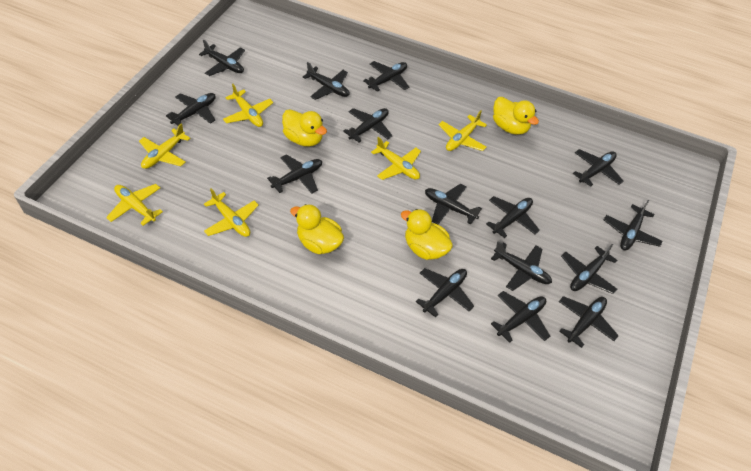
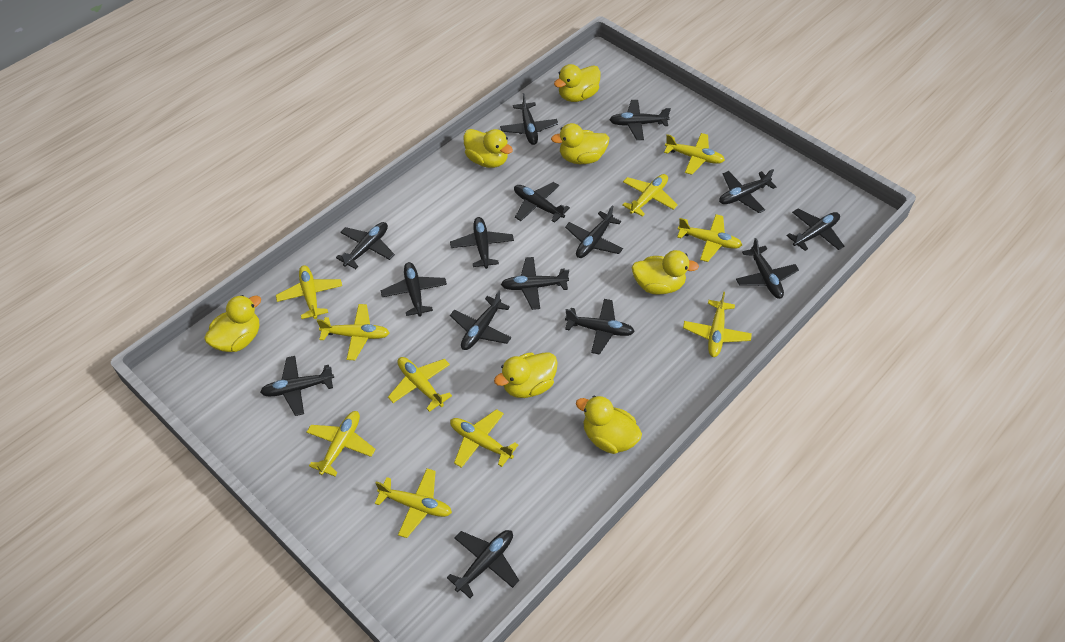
yellow duck: 4 -> 7
yellow plane: 6 -> 10

